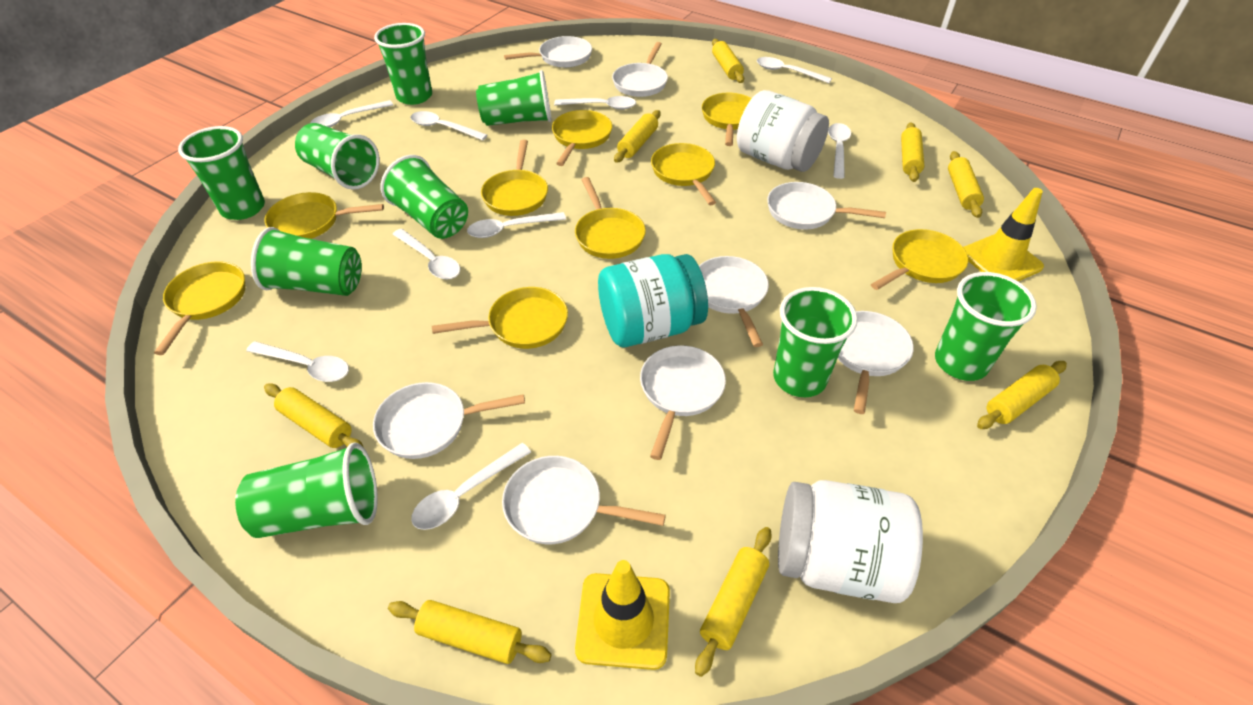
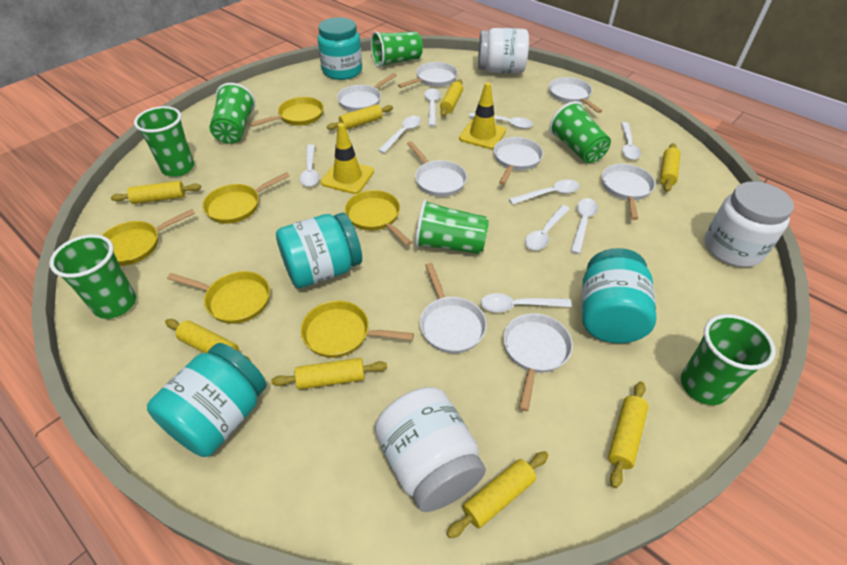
green cup: 9 -> 7
turquoise jar: 1 -> 4
white jar: 2 -> 3
yellow pan: 9 -> 6

